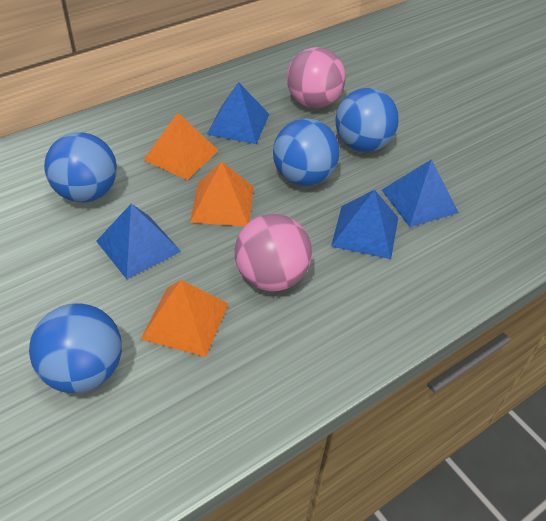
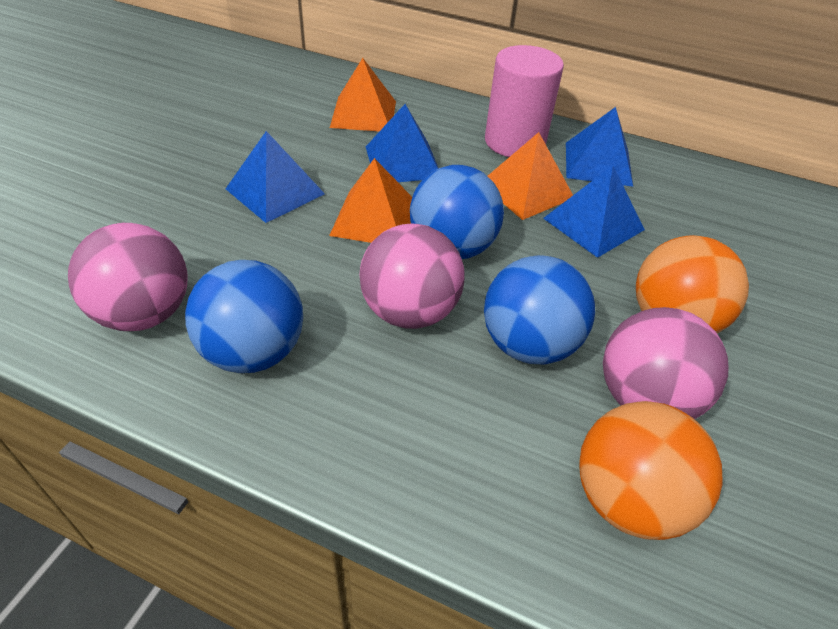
blue ball: 4 -> 3
orange ball: 0 -> 2
pink ball: 2 -> 3
pink cylinder: 0 -> 1

